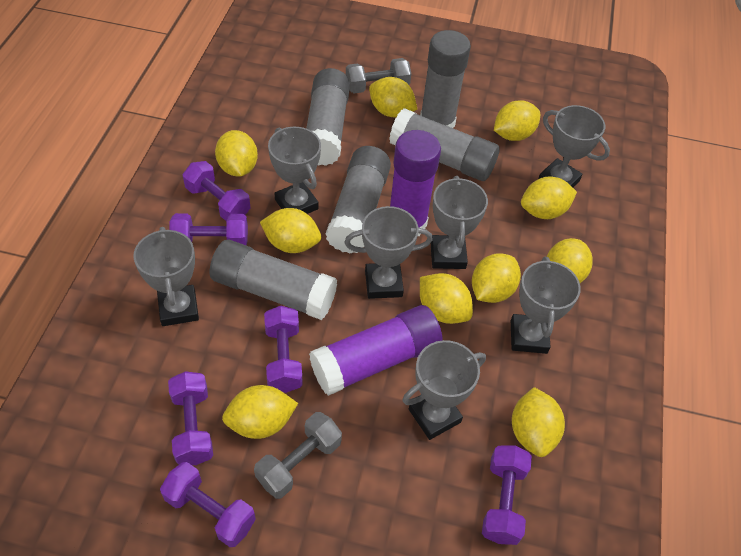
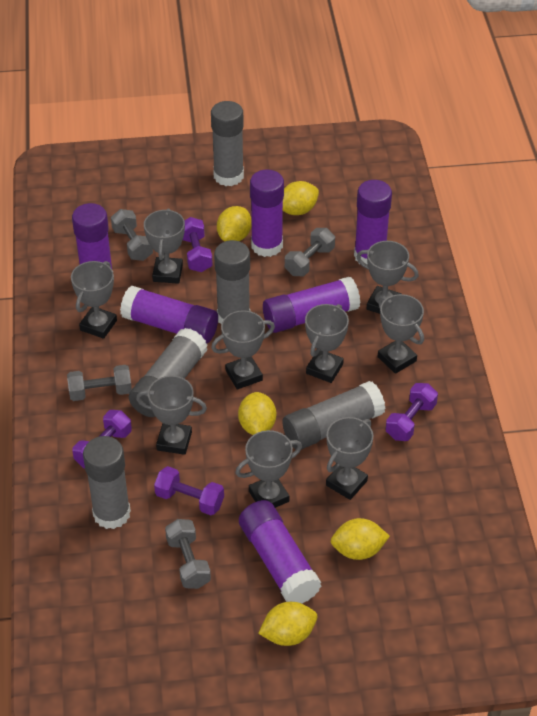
grey dumbbell: 2 -> 4
grey trophy: 7 -> 9
purple dumbbell: 6 -> 4
purple glue stick: 2 -> 6
yellow lemon: 10 -> 5

